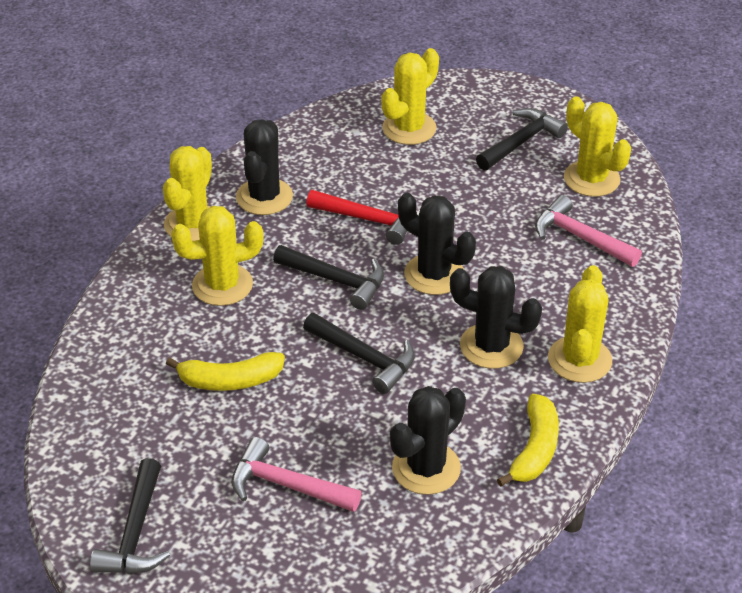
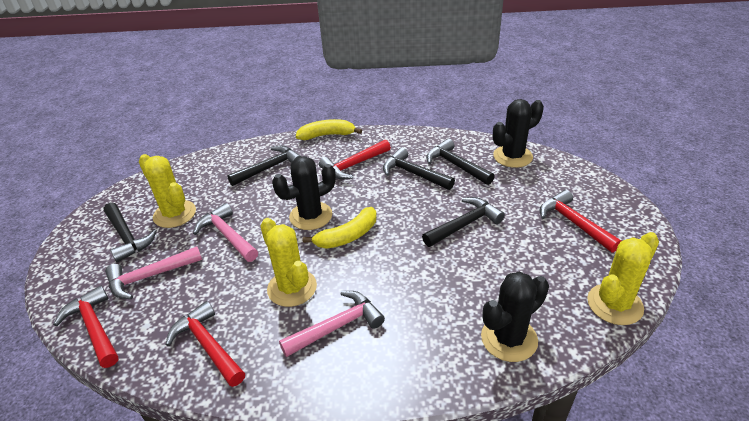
black cactus: 4 -> 3
black hammer: 4 -> 5
pink hammer: 2 -> 3
red hammer: 1 -> 4
yellow cactus: 5 -> 3

